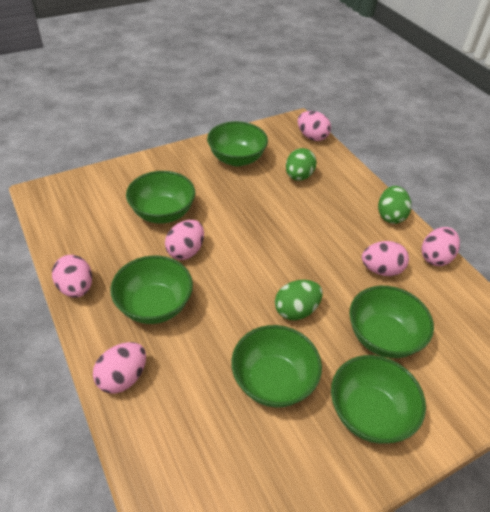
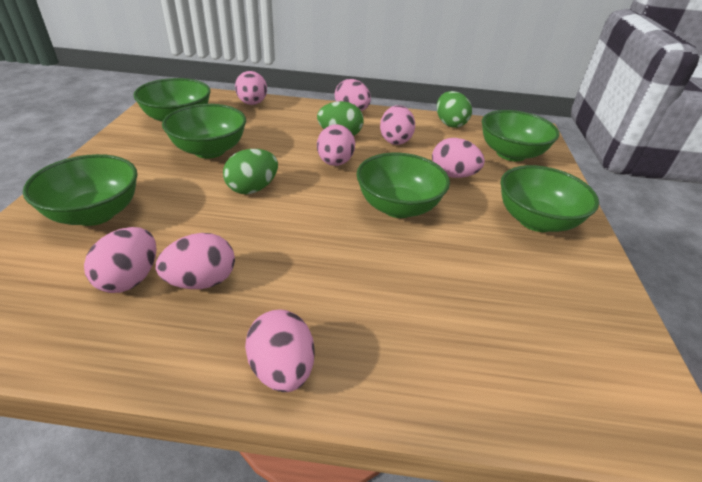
pink egg: 6 -> 8

